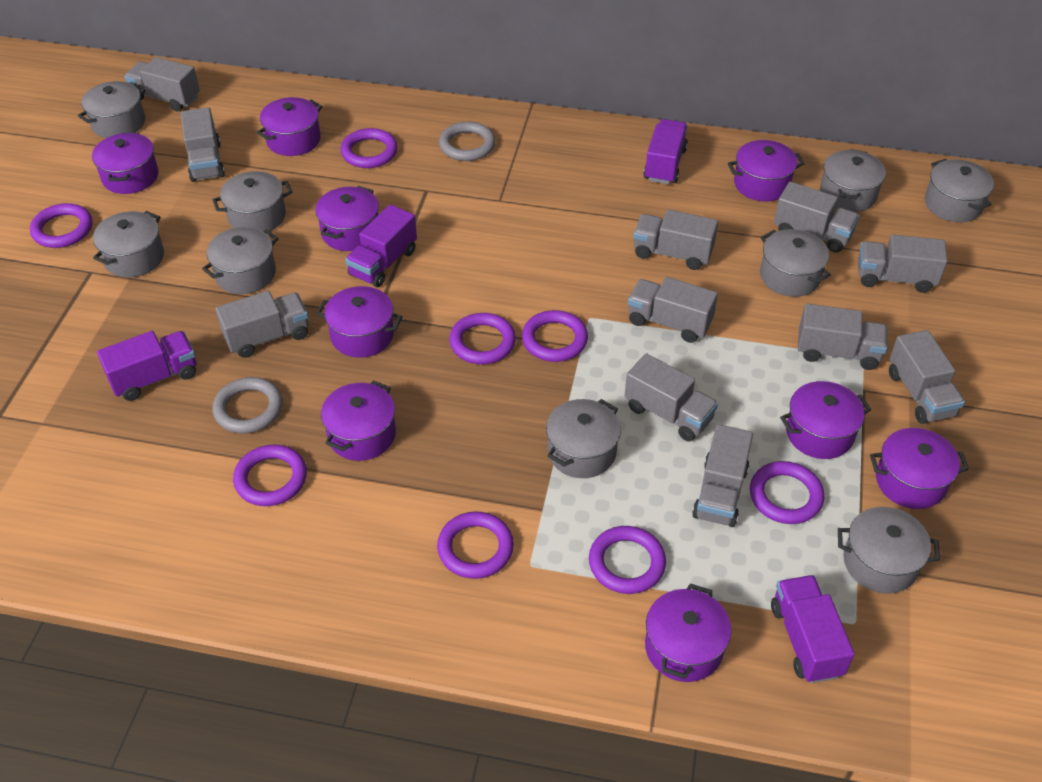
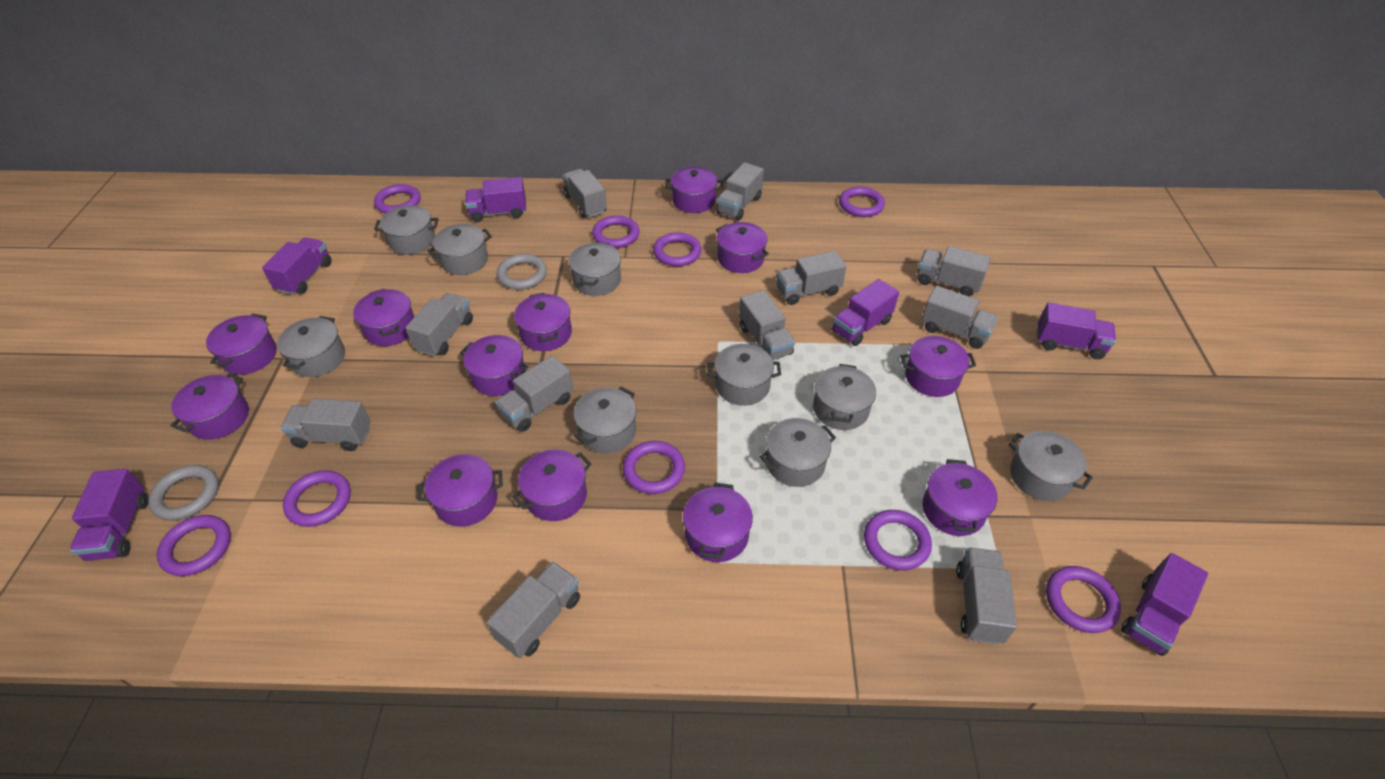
purple pot: 9 -> 12
purple ring: 8 -> 9
purple truck: 4 -> 6

